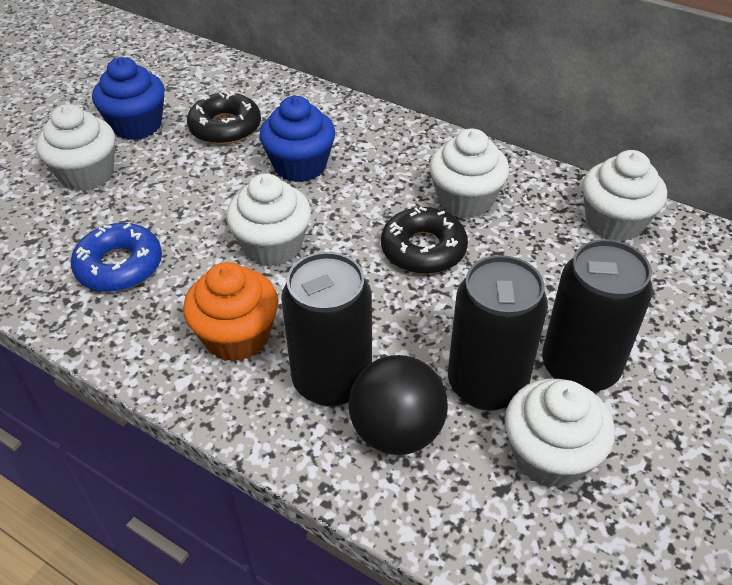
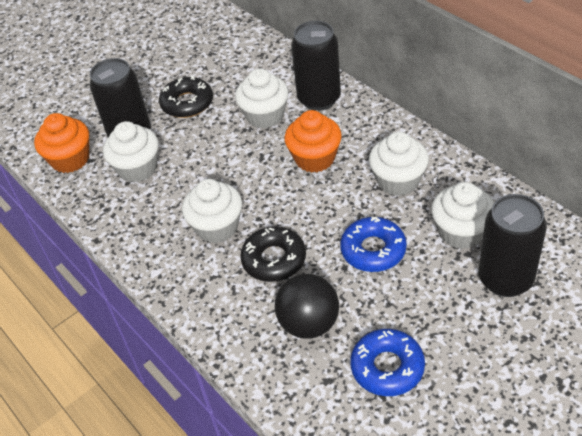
blue cupcake: 2 -> 0
blue donut: 1 -> 2
orange cupcake: 1 -> 2

